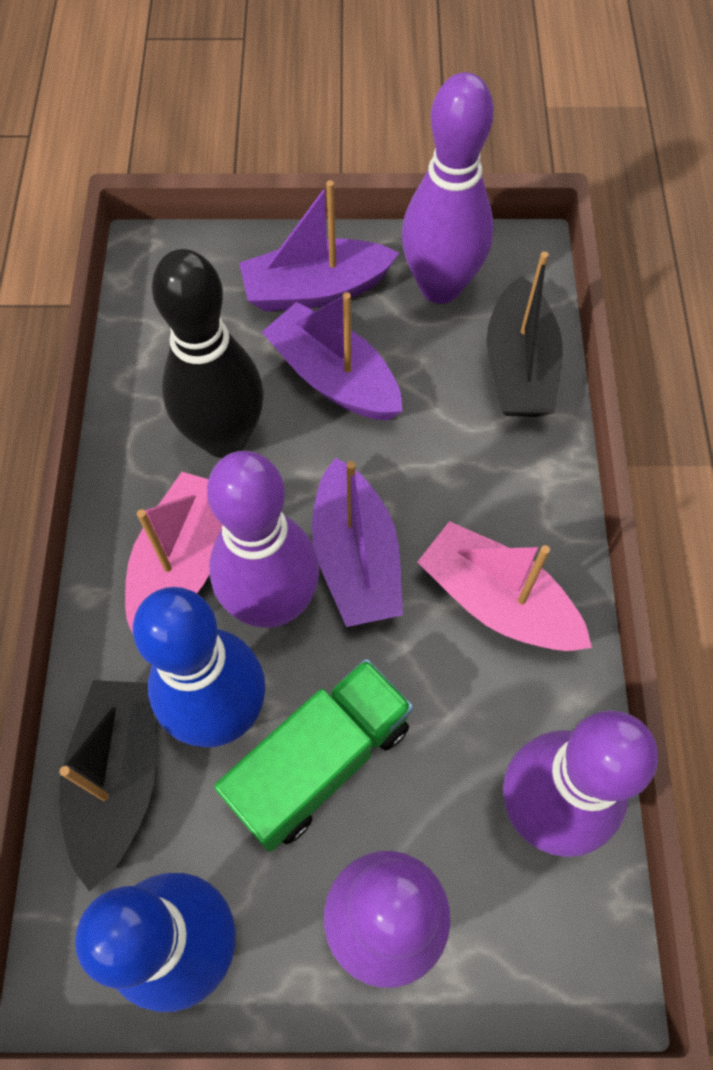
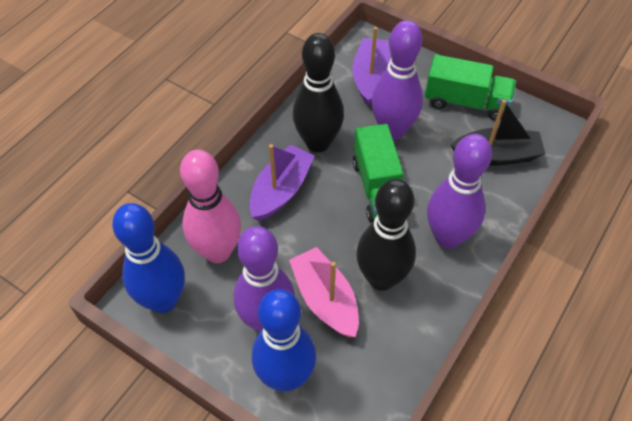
black boat: 2 -> 1
black bowling pin: 1 -> 2
green truck: 1 -> 2
pink boat: 2 -> 1
pink bowling pin: 0 -> 1
purple boat: 3 -> 2
purple bowling pin: 4 -> 3

